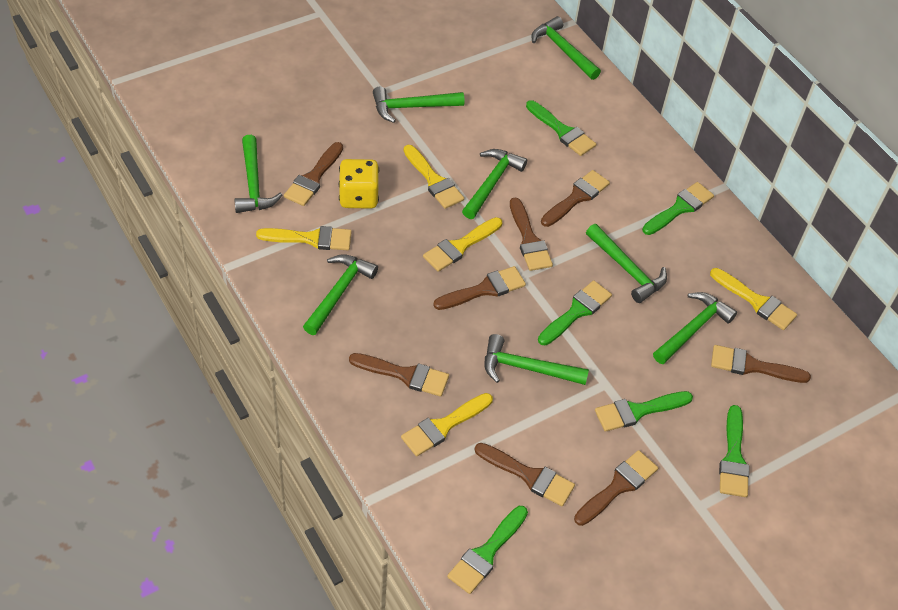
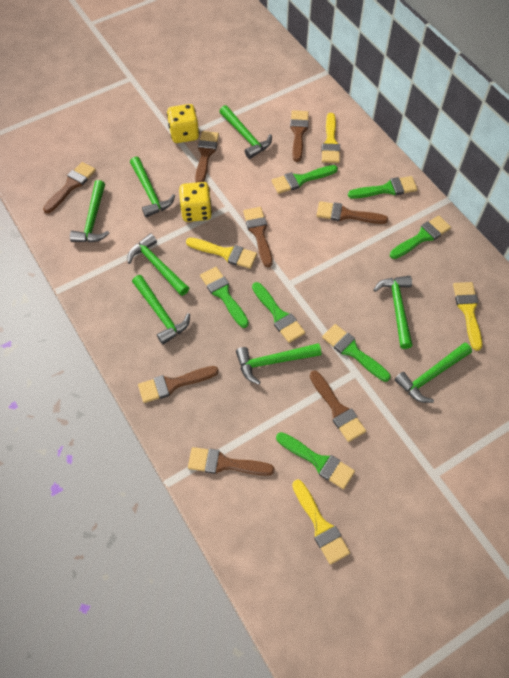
green brush: 6 -> 7
yellow brush: 5 -> 4
yellow dice: 1 -> 2

